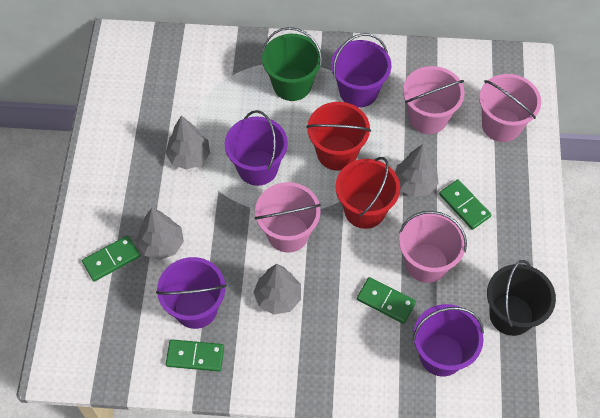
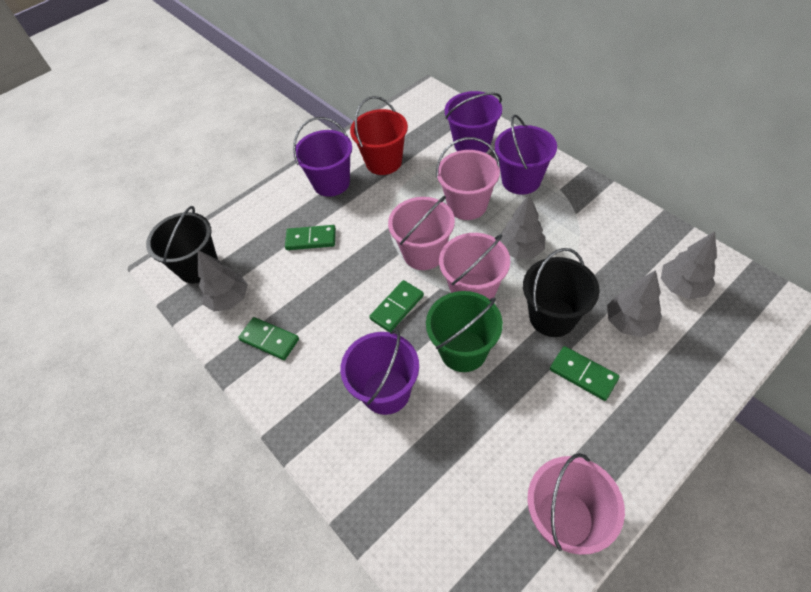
black bucket: 1 -> 2
red bucket: 2 -> 1

